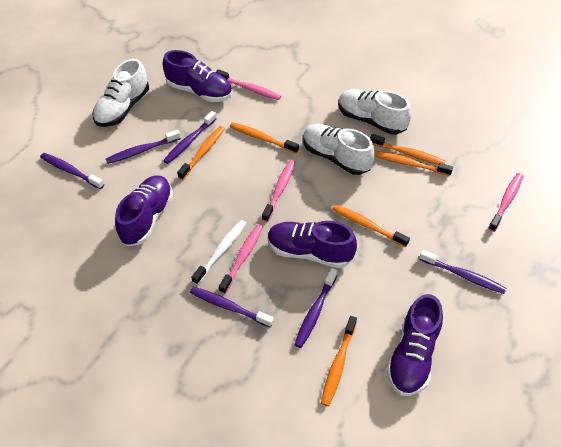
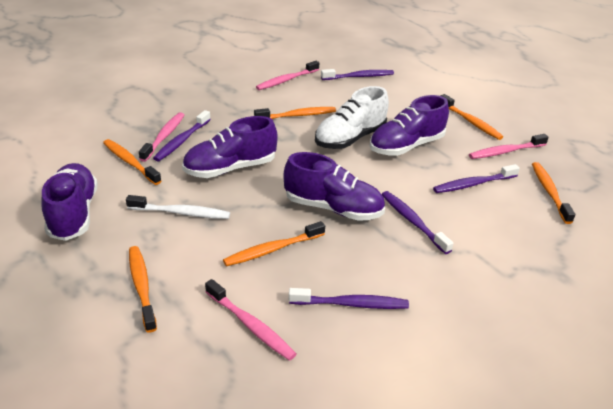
purple toothbrush: 6 -> 5
white shoe: 3 -> 1

